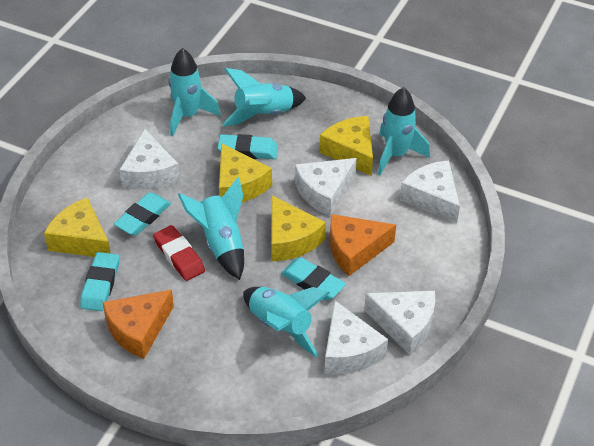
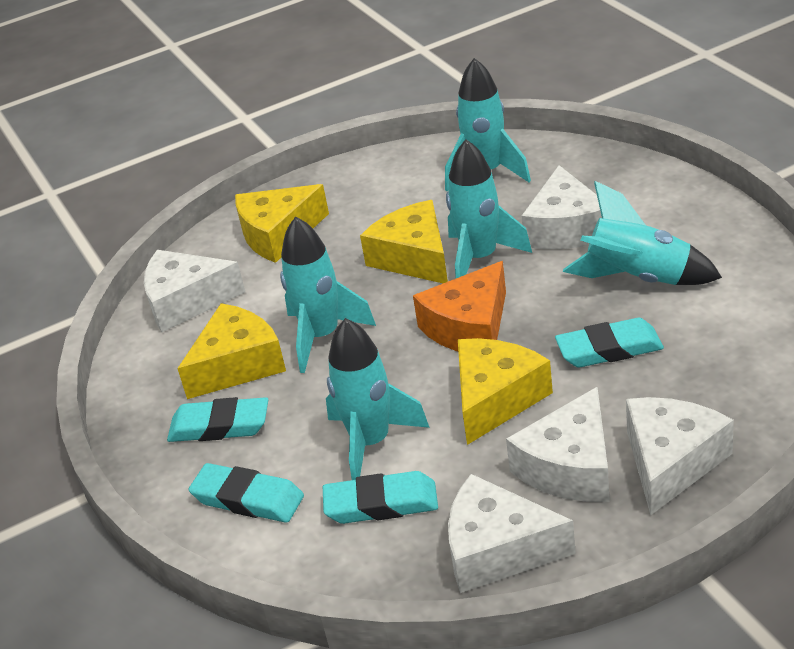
orange cheese: 2 -> 1
red eraser: 1 -> 0

